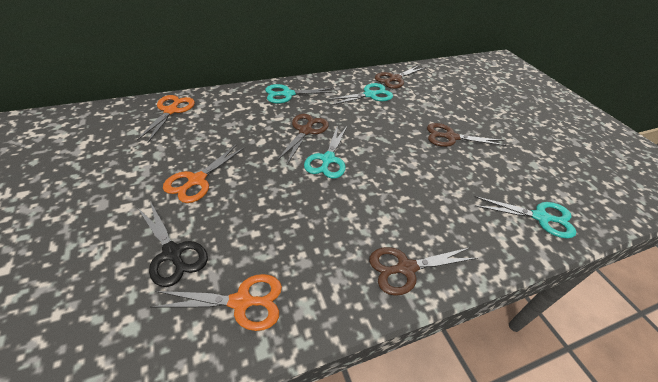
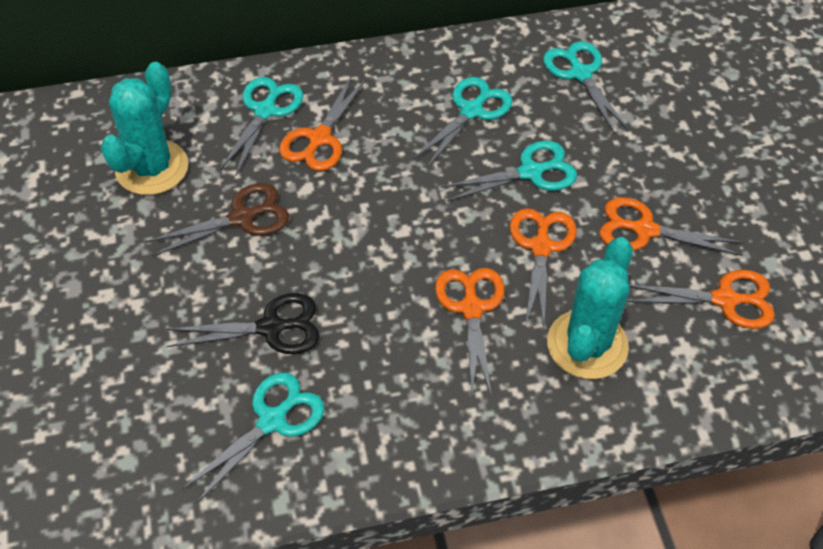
brown scissors: 4 -> 1
orange scissors: 3 -> 5
turquoise cactus: 0 -> 2
turquoise scissors: 4 -> 5

